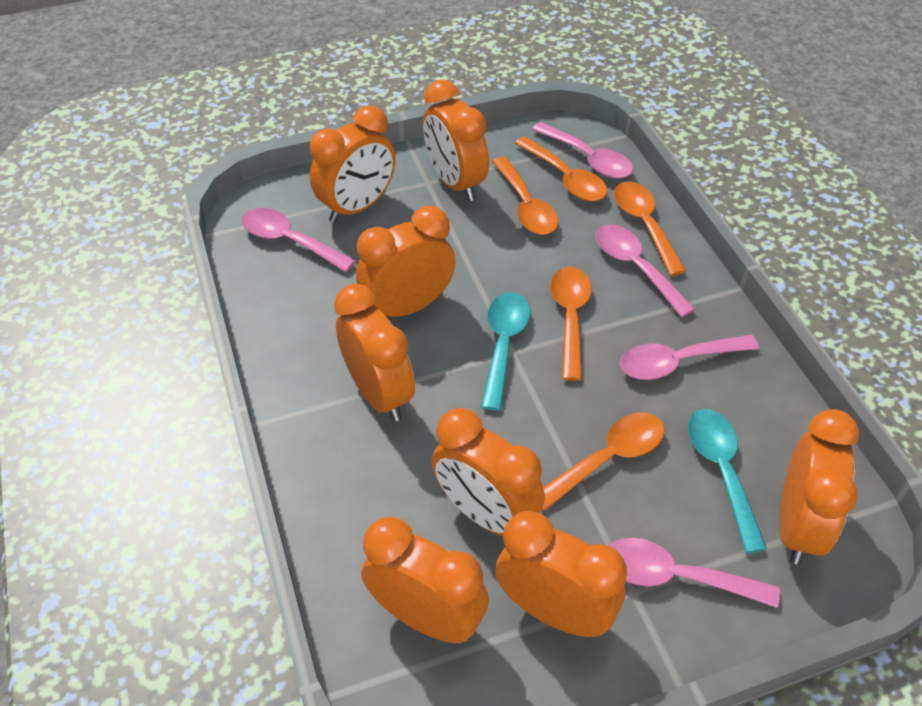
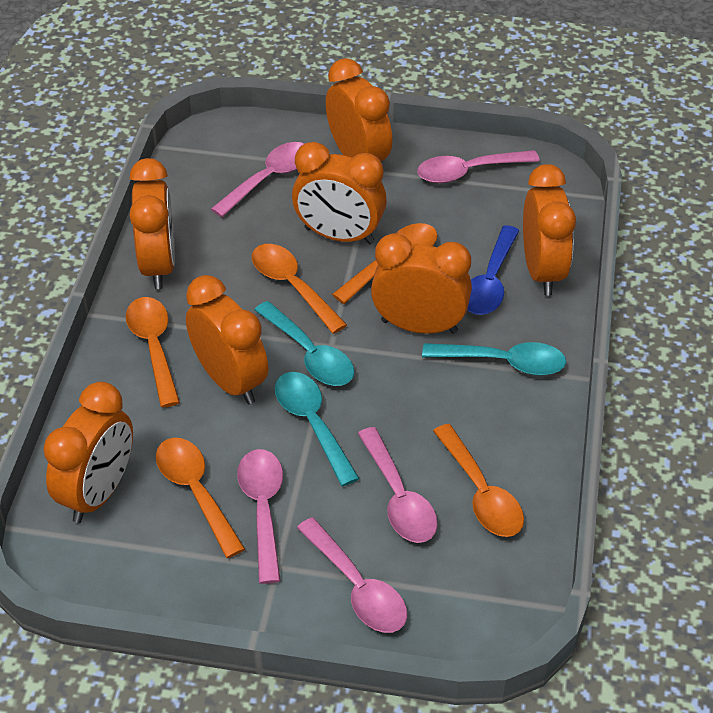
blue spoon: 0 -> 1
orange clock: 8 -> 7
turquoise spoon: 2 -> 3

